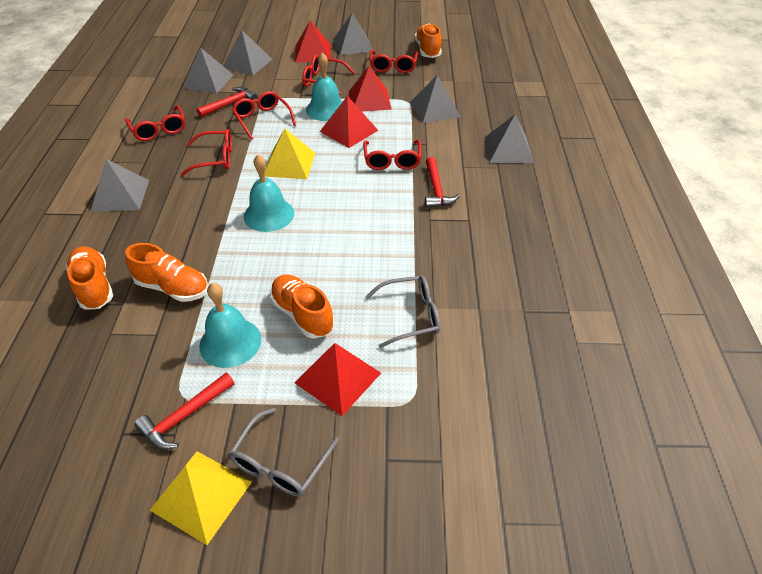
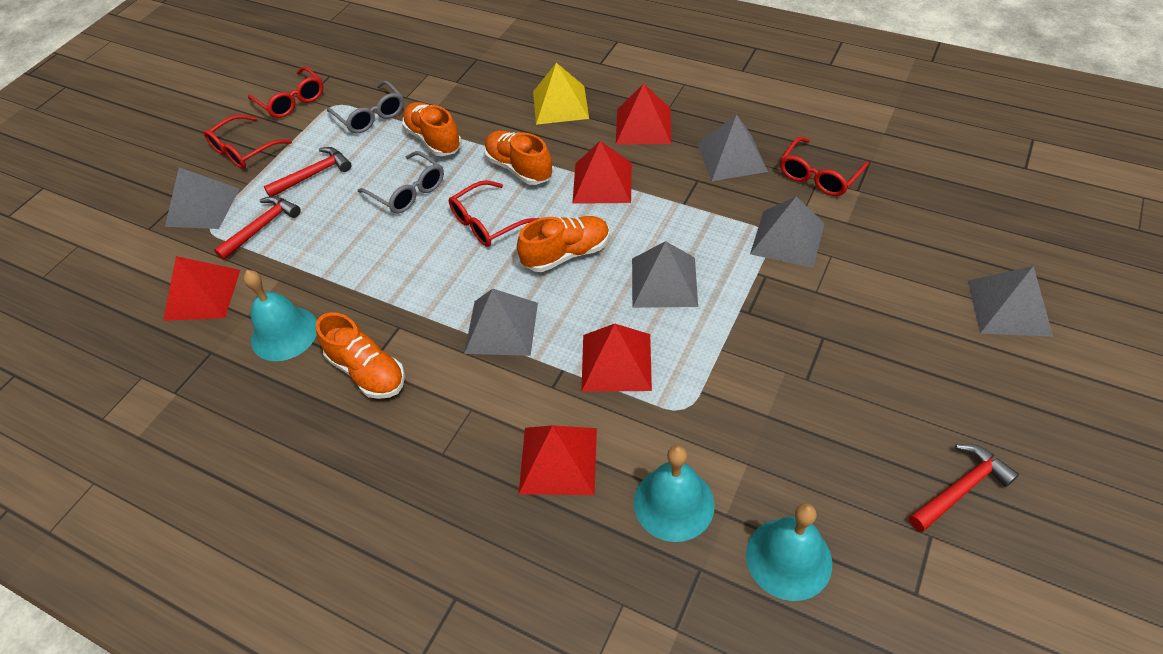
red glasses: 6 -> 4
red pyramid: 4 -> 5
yellow pyramid: 2 -> 1

